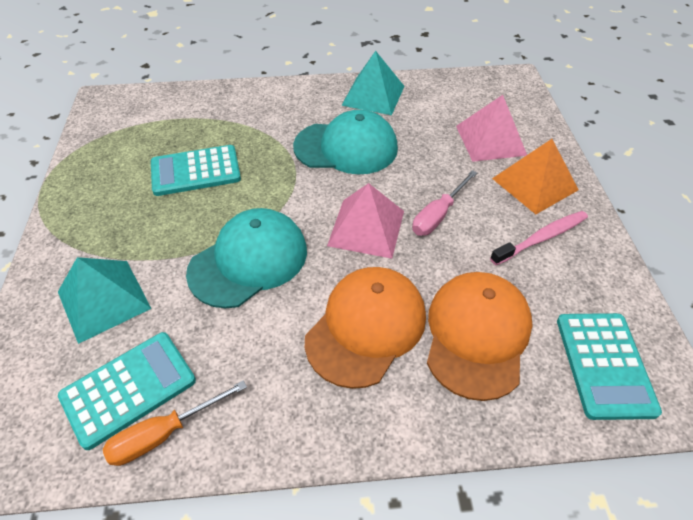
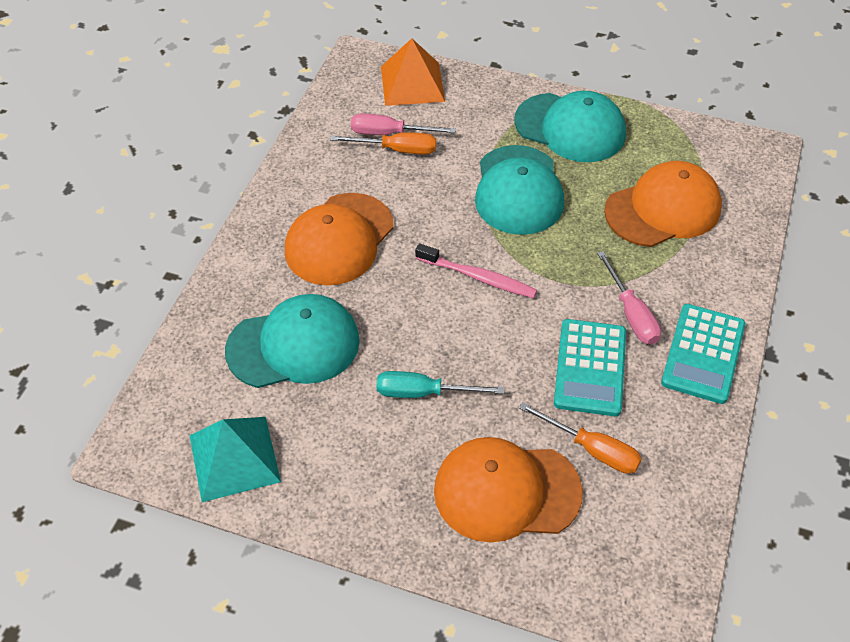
orange cap: 2 -> 3
orange screwdriver: 1 -> 2
pink pyramid: 2 -> 0
pink screwdriver: 1 -> 2
turquoise calculator: 3 -> 2
turquoise cap: 2 -> 3
turquoise pyramid: 2 -> 1
turquoise screwdriver: 0 -> 1

